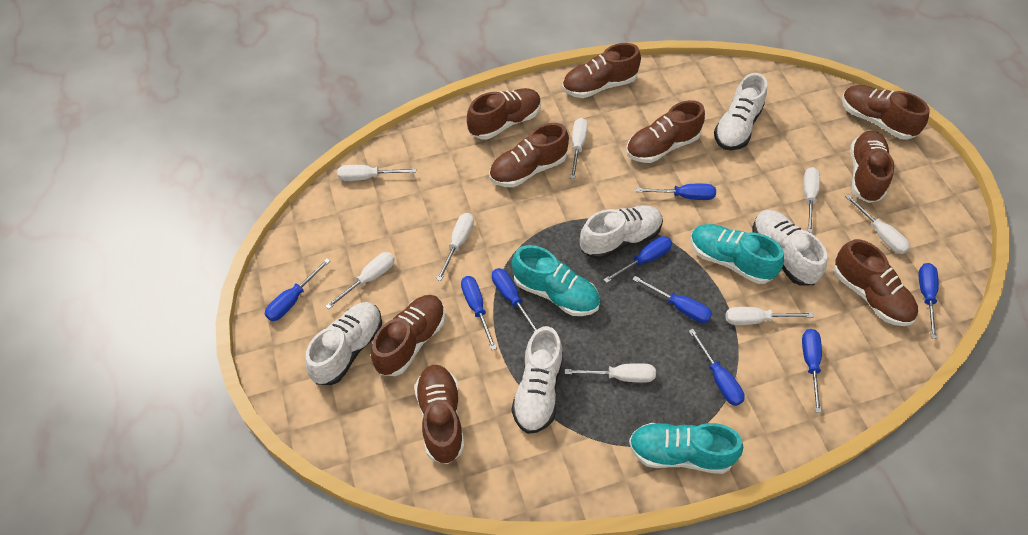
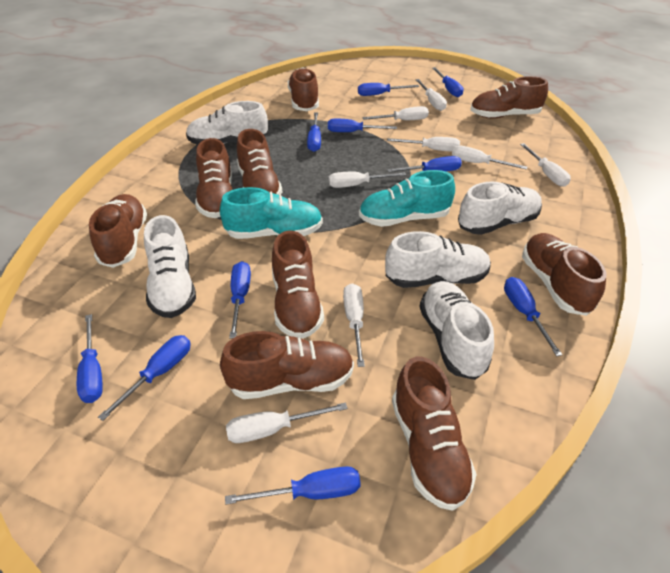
blue screwdriver: 9 -> 10
turquoise shoe: 3 -> 2

